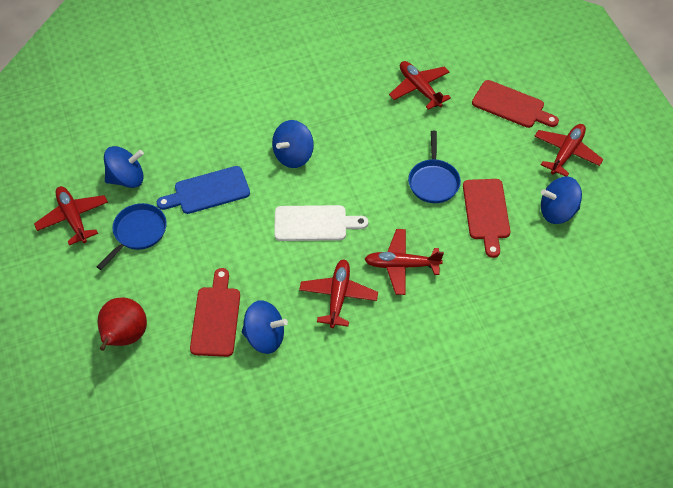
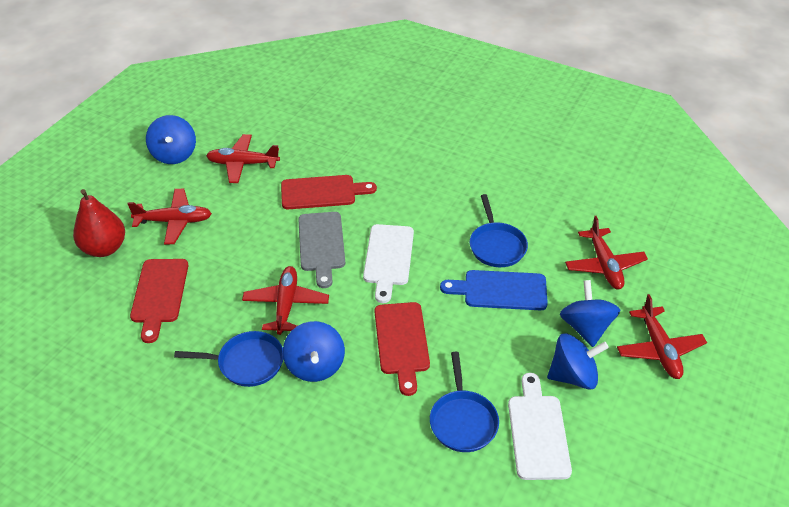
blue pan: 2 -> 3
grey cutting board: 0 -> 1
white cutting board: 1 -> 2

